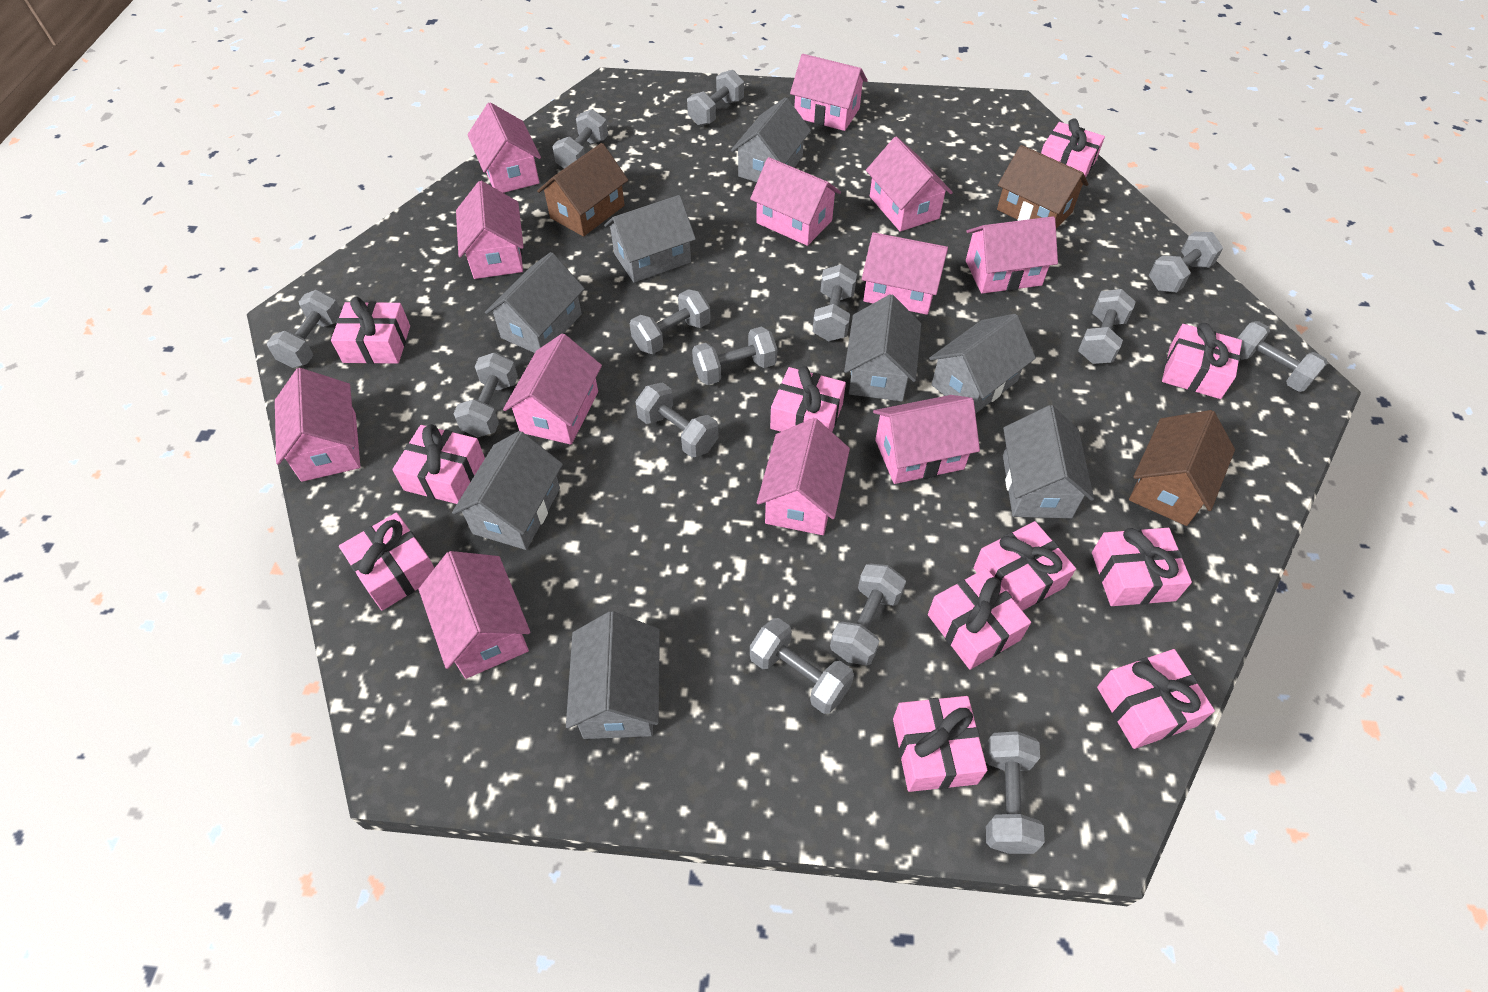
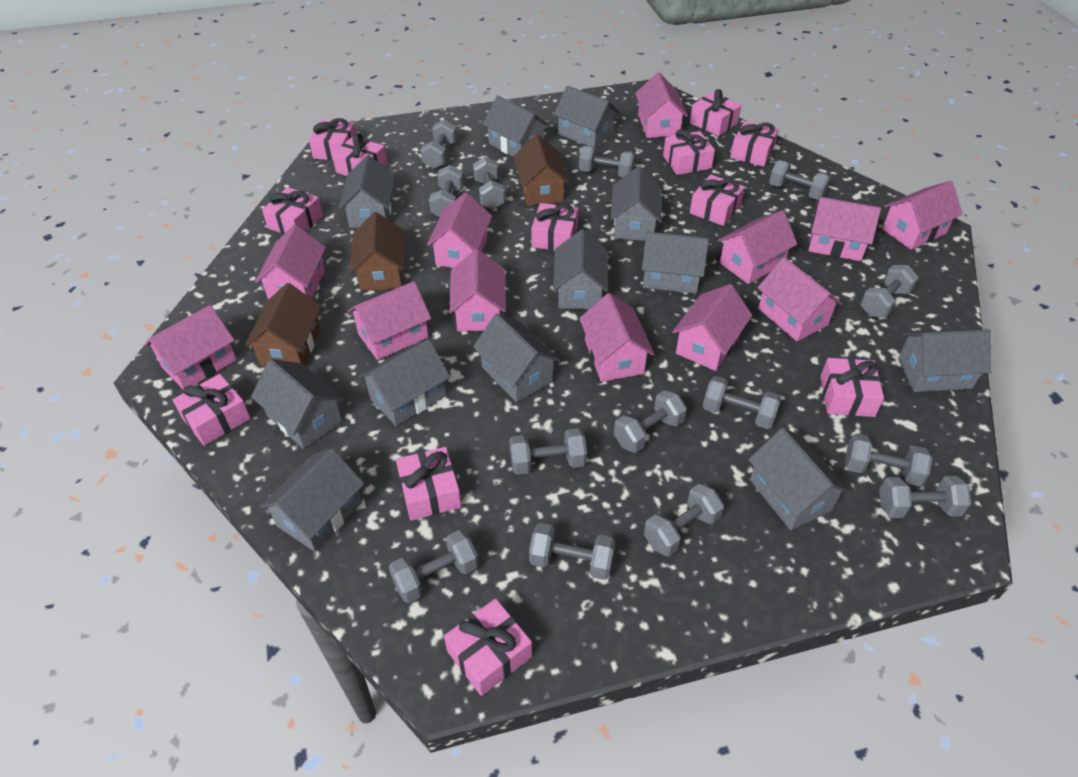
grey house: 8 -> 12
pink gift: 11 -> 12

